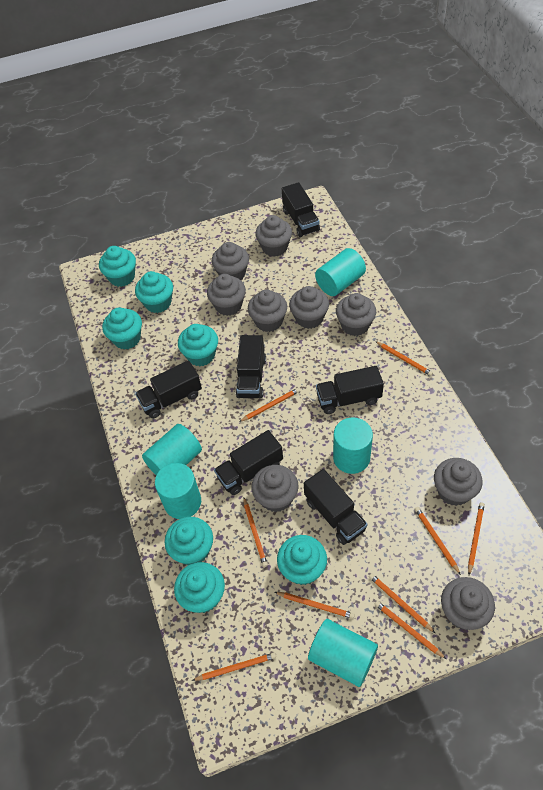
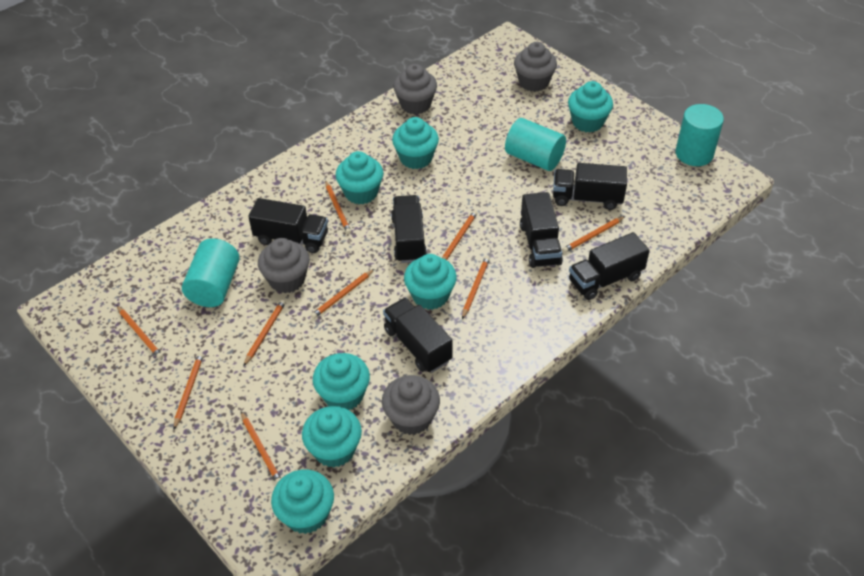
grey cupcake: 9 -> 4
turquoise cylinder: 5 -> 3

